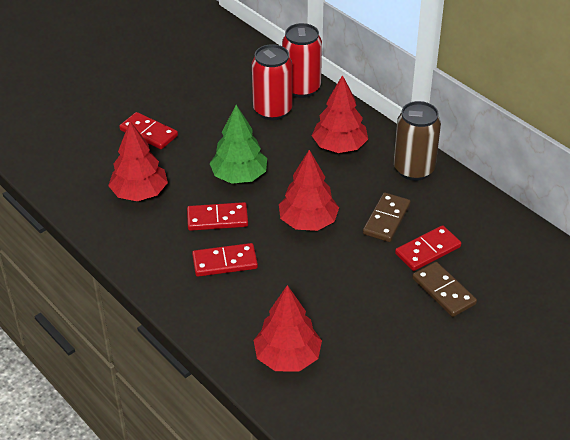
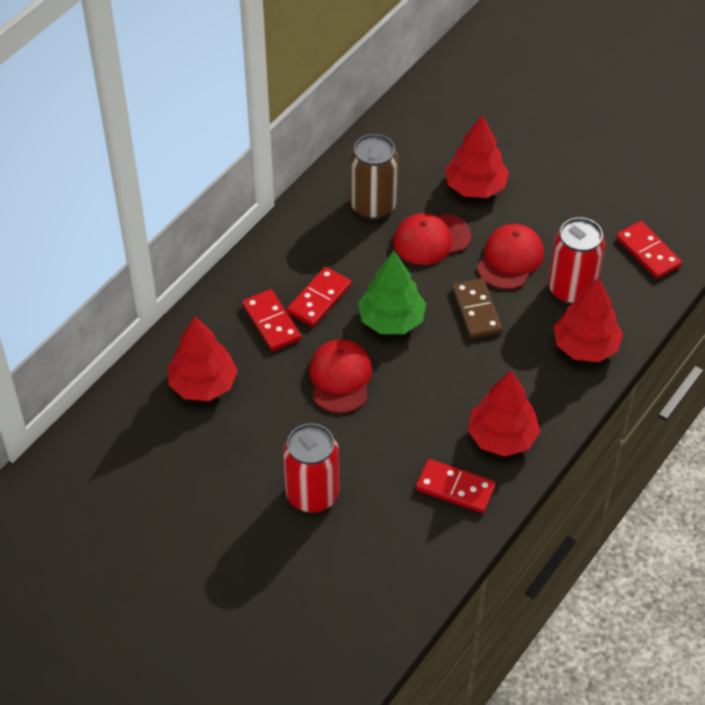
brown domino: 2 -> 1
red cap: 0 -> 3

